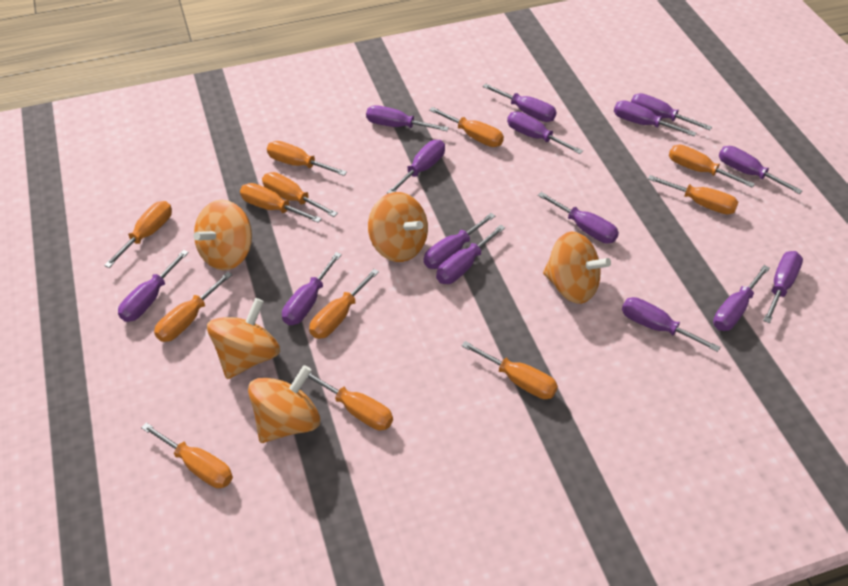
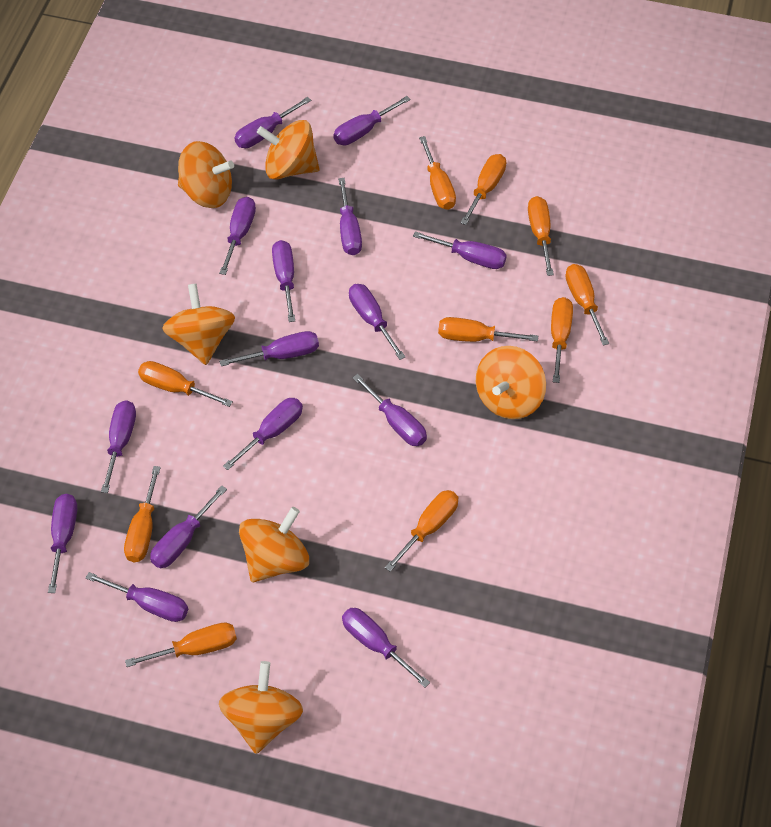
orange screwdriver: 12 -> 10
orange spinning top: 5 -> 6

